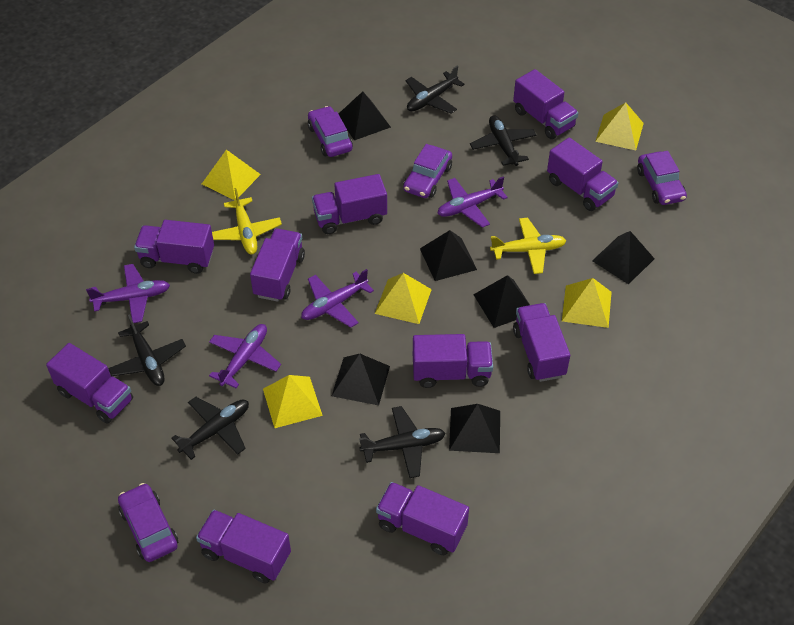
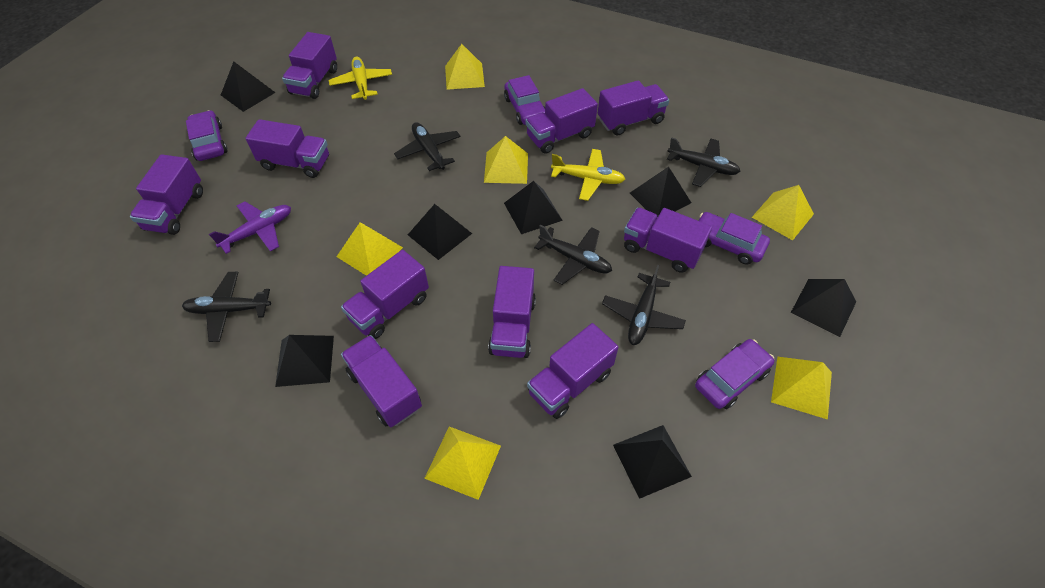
black pyramid: 6 -> 7
purple plane: 4 -> 1
yellow pyramid: 5 -> 6

